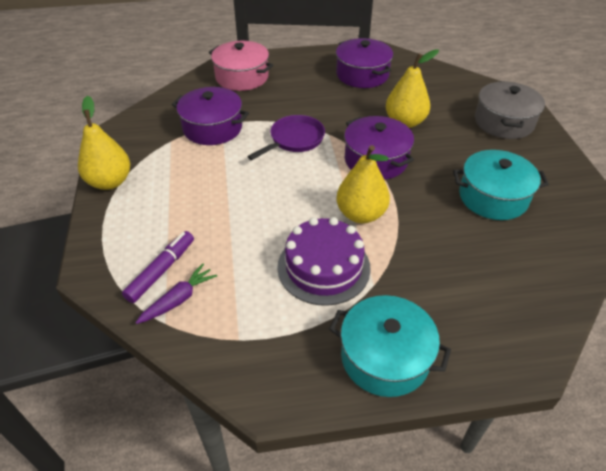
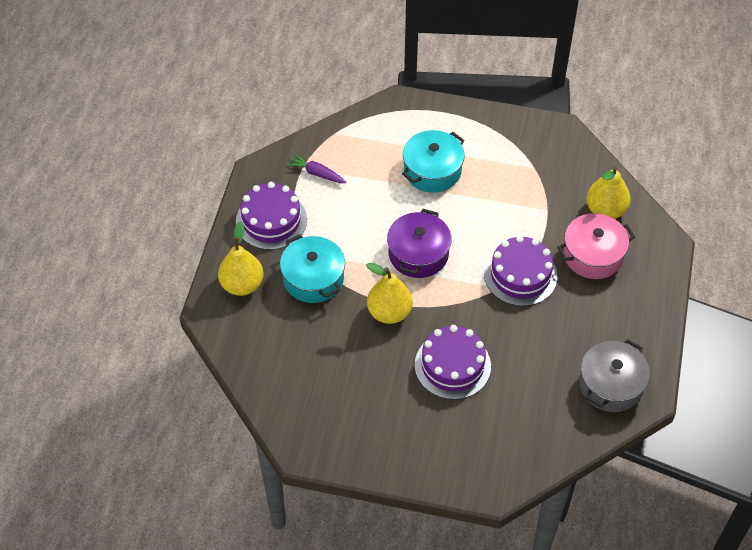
purple cake: 1 -> 3
purple marker: 1 -> 0
purple pan: 1 -> 0
purple pot: 3 -> 1

